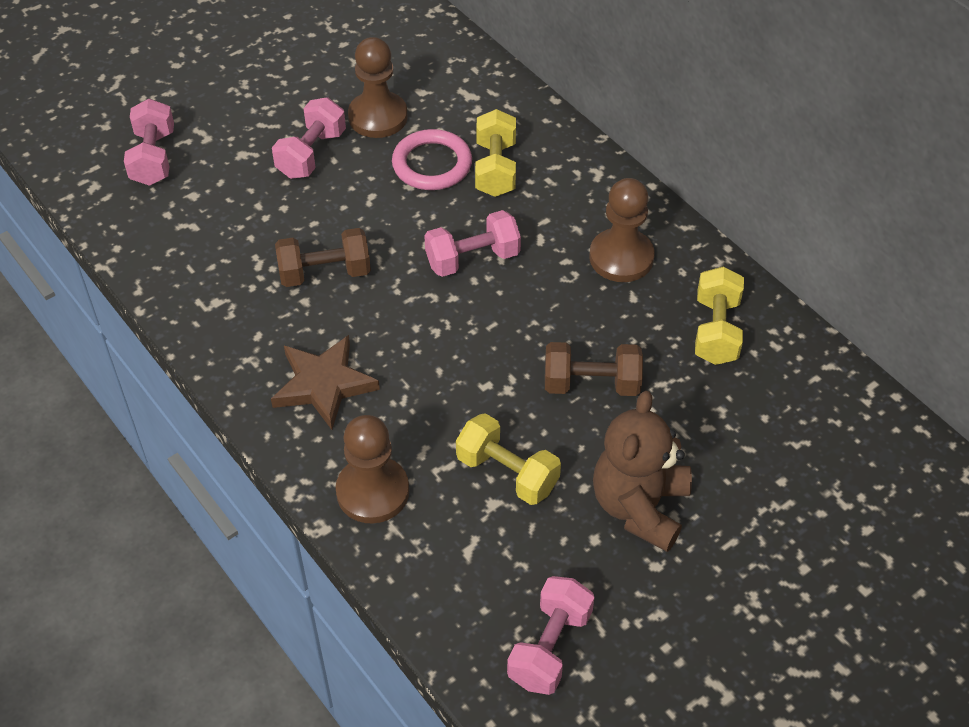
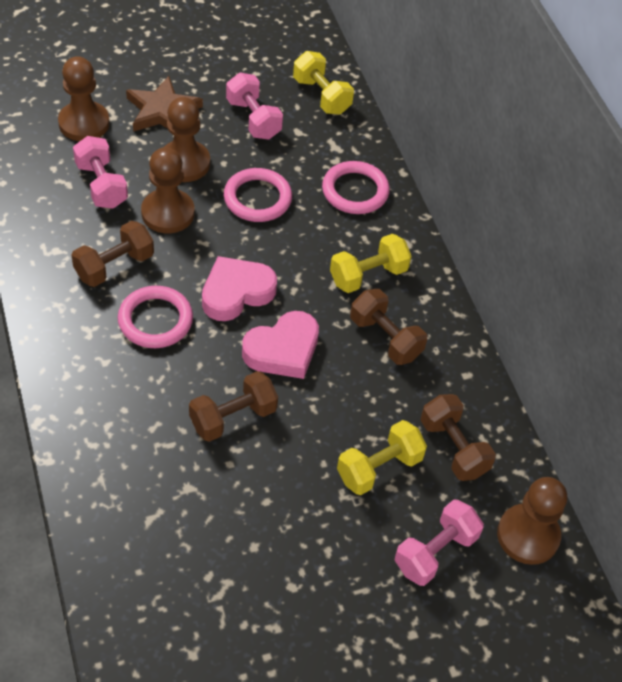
brown dumbbell: 2 -> 4
brown pawn: 3 -> 4
brown teddy bear: 1 -> 0
pink dumbbell: 4 -> 3
pink heart: 0 -> 2
pink ring: 1 -> 3

